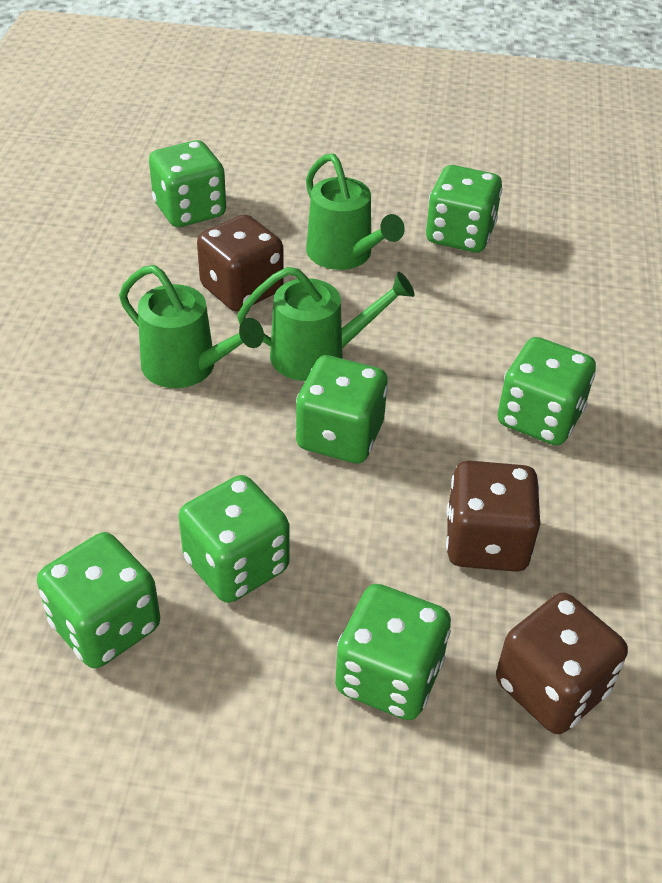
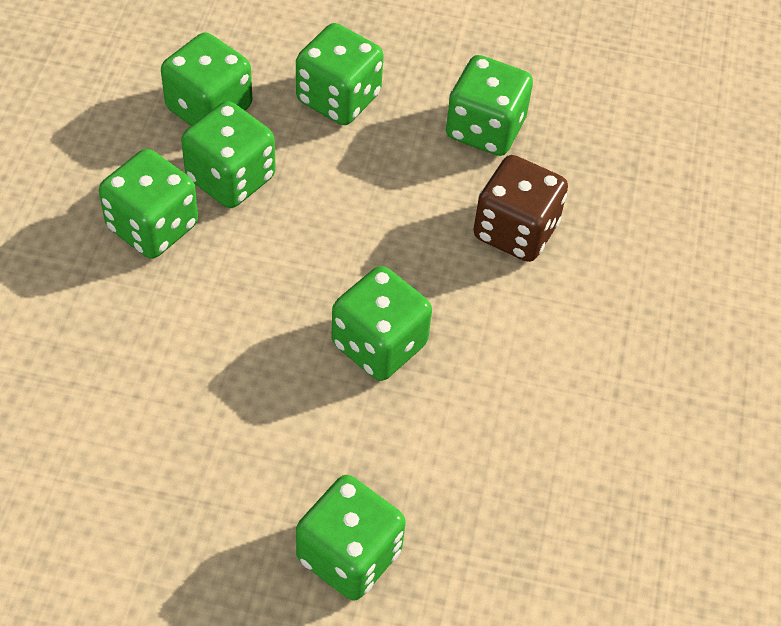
brown dice: 3 -> 1
green watering can: 3 -> 0

